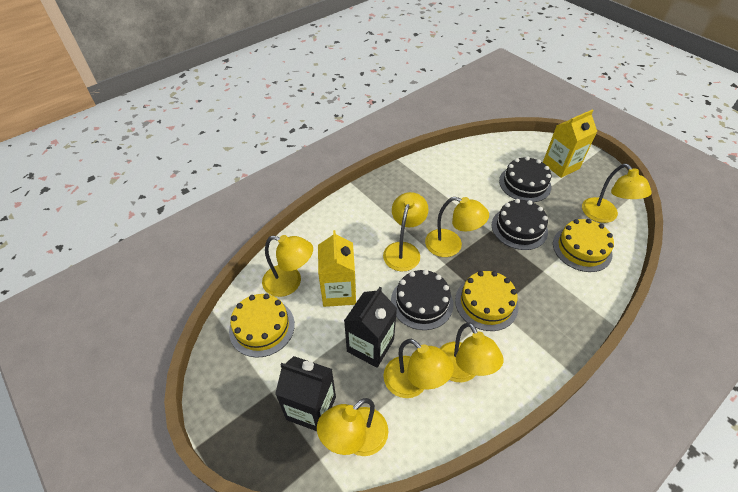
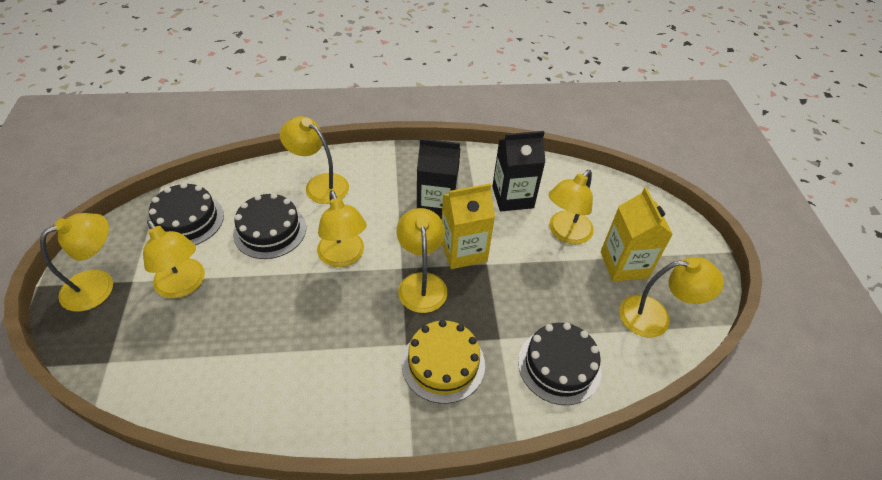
yellow cake: 3 -> 1

